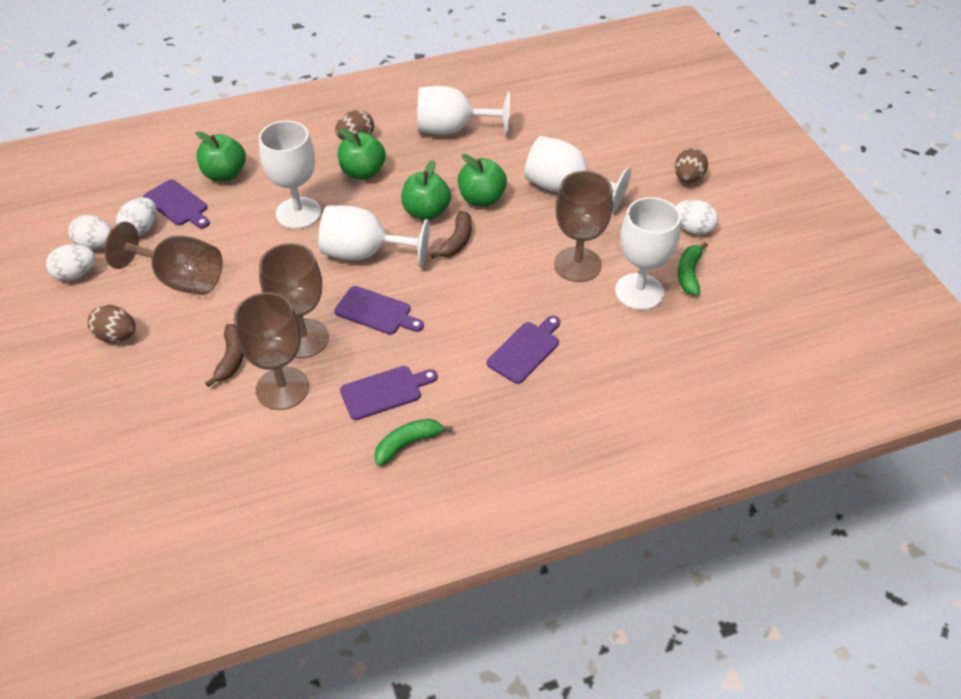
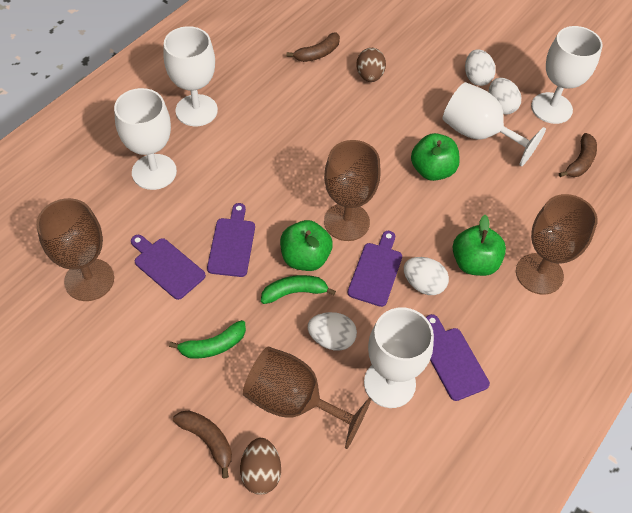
brown banana: 2 -> 3
brown egg: 3 -> 2
green apple: 4 -> 3

